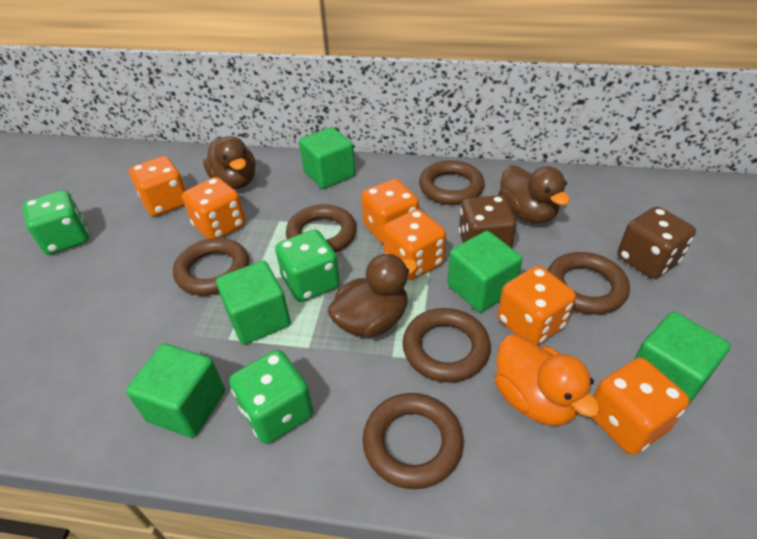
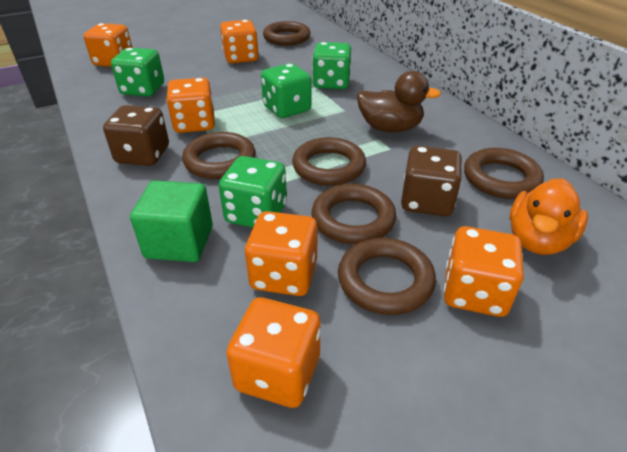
brown duck: 3 -> 1
green cube: 5 -> 1
green dice: 3 -> 4

